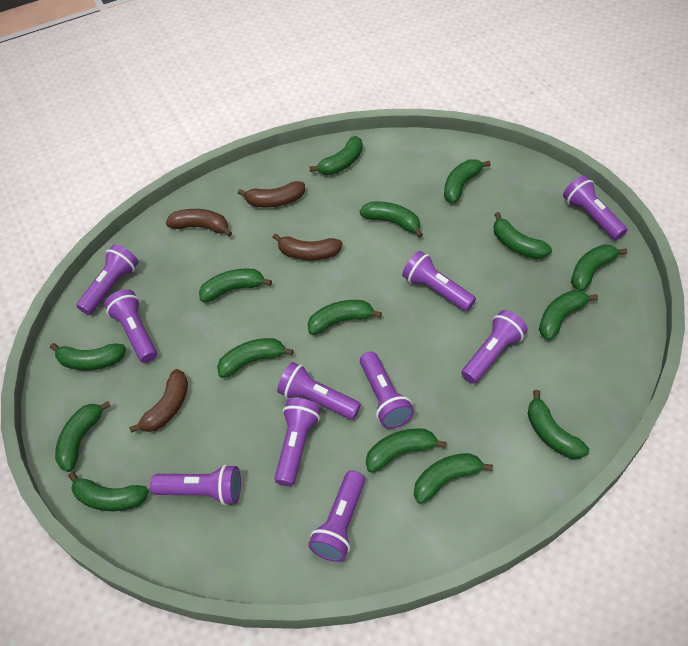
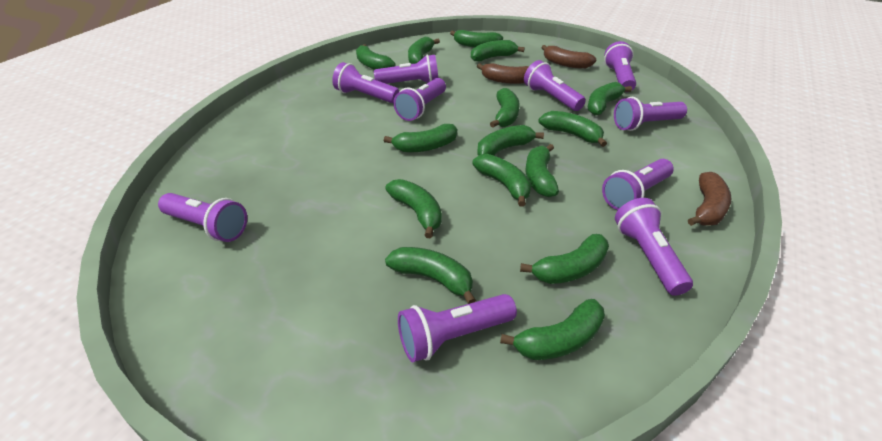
brown banana: 4 -> 3

